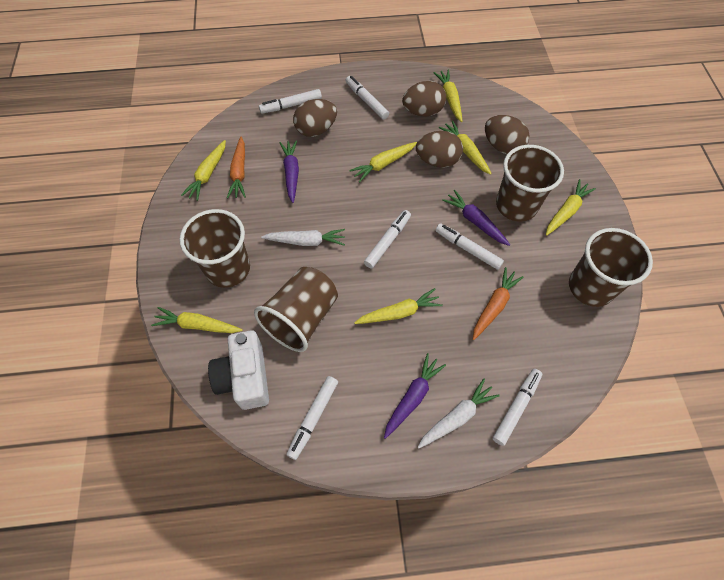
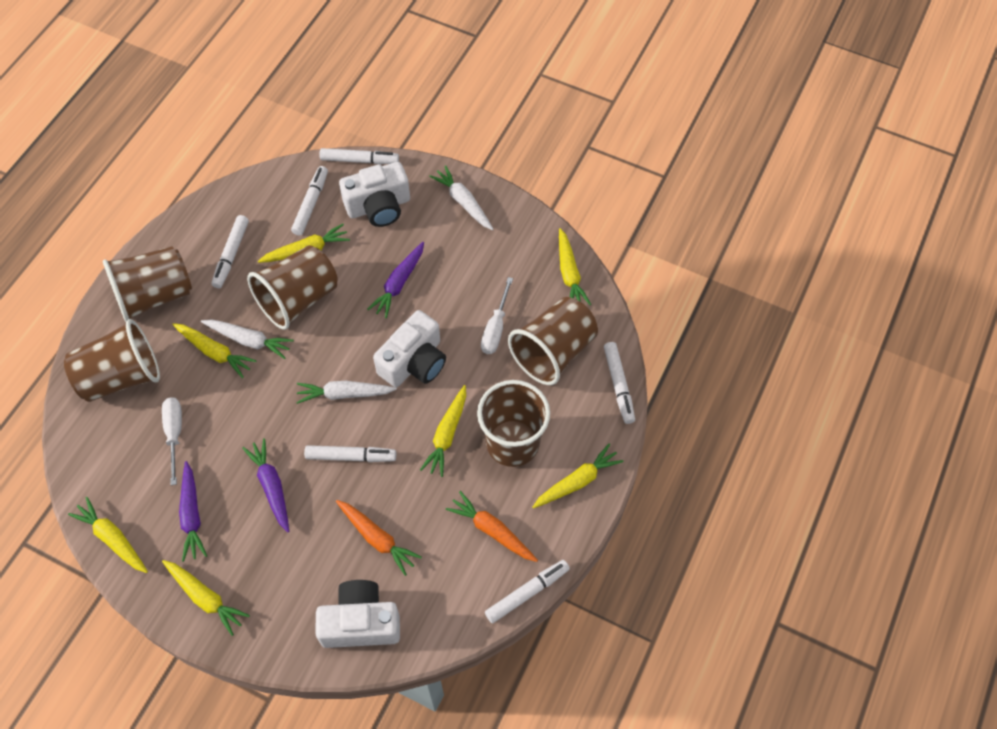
brown cup: 4 -> 5
brown egg: 4 -> 0
white camera: 1 -> 3
white carrot: 2 -> 3
white screwdriver: 0 -> 2

